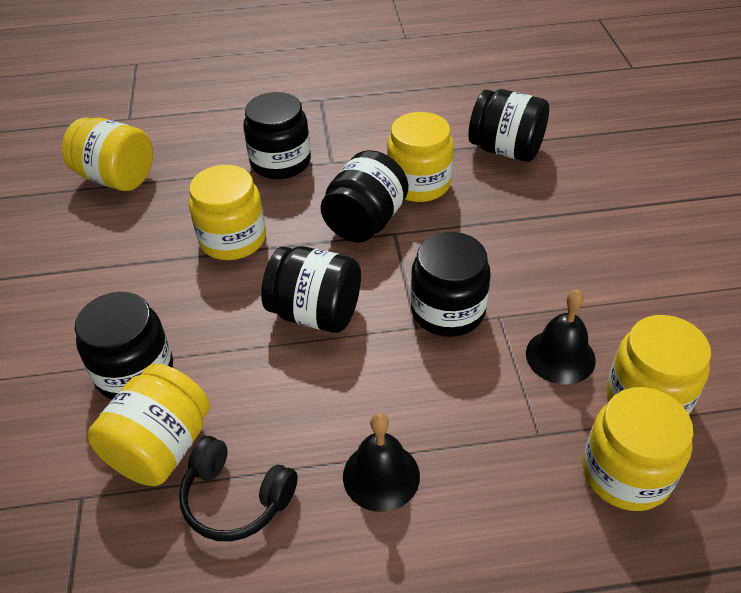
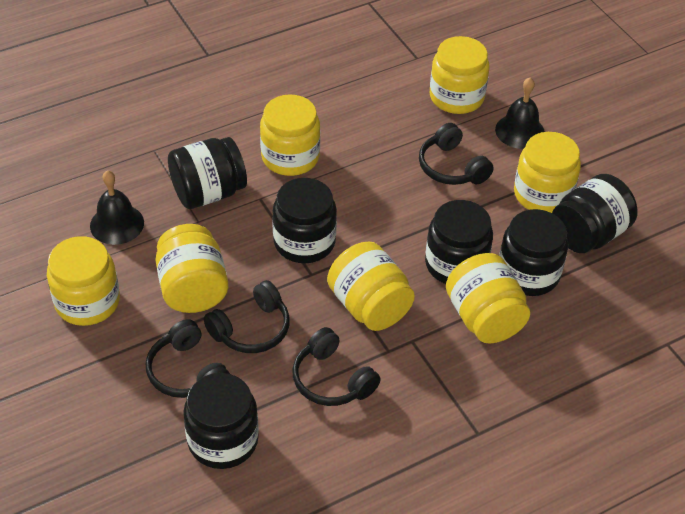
black headphones: 1 -> 4
yellow jar: 6 -> 7

